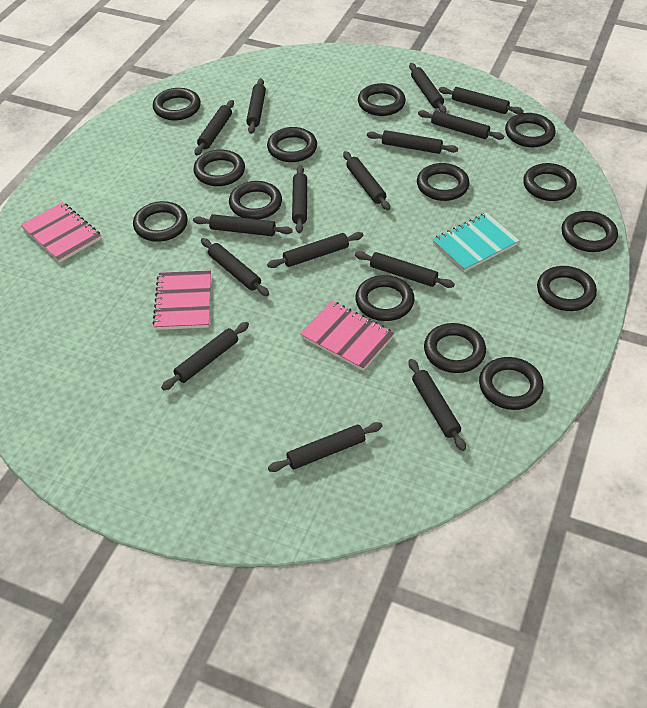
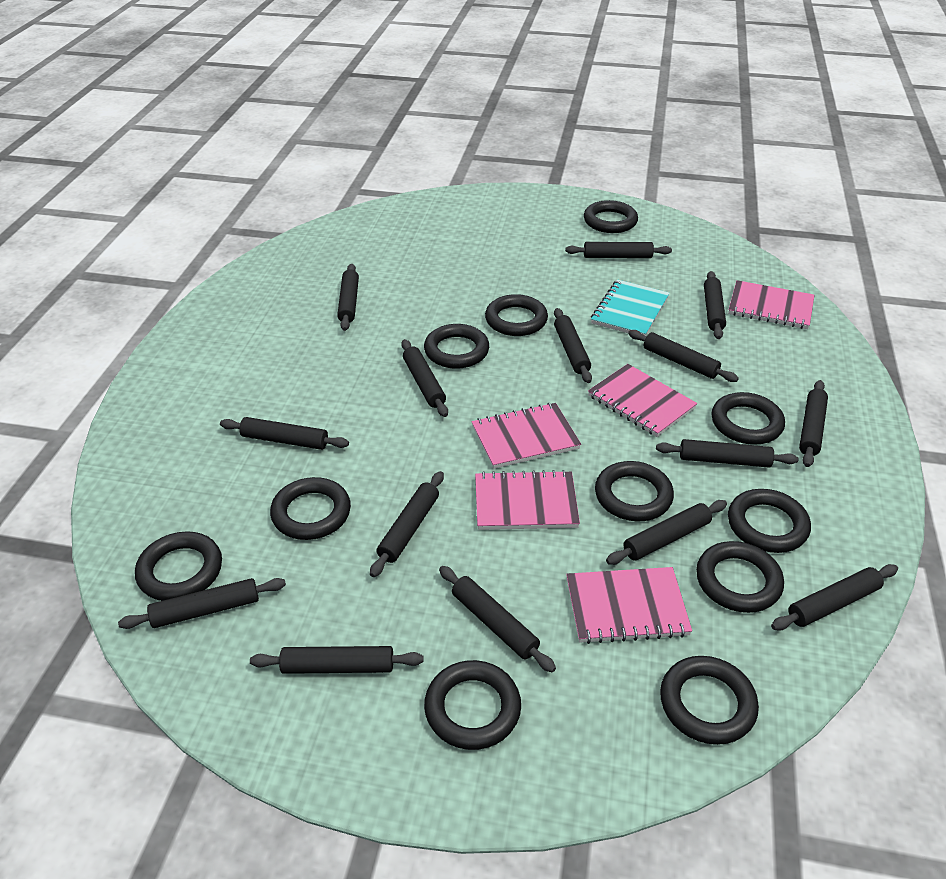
black ring: 14 -> 11
pink notebook: 3 -> 5

